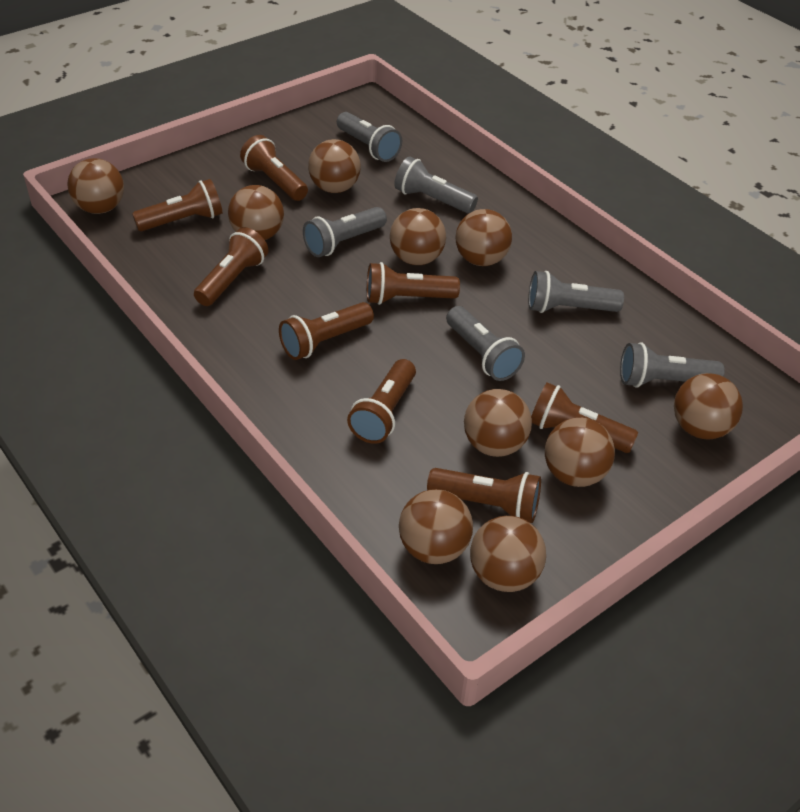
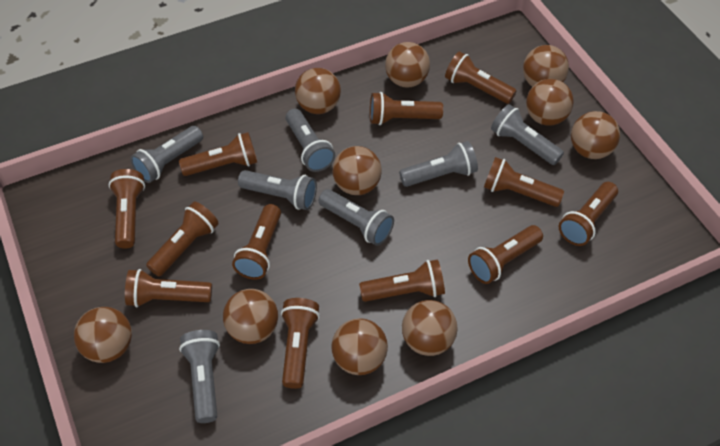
brown flashlight: 8 -> 12
grey flashlight: 6 -> 7

